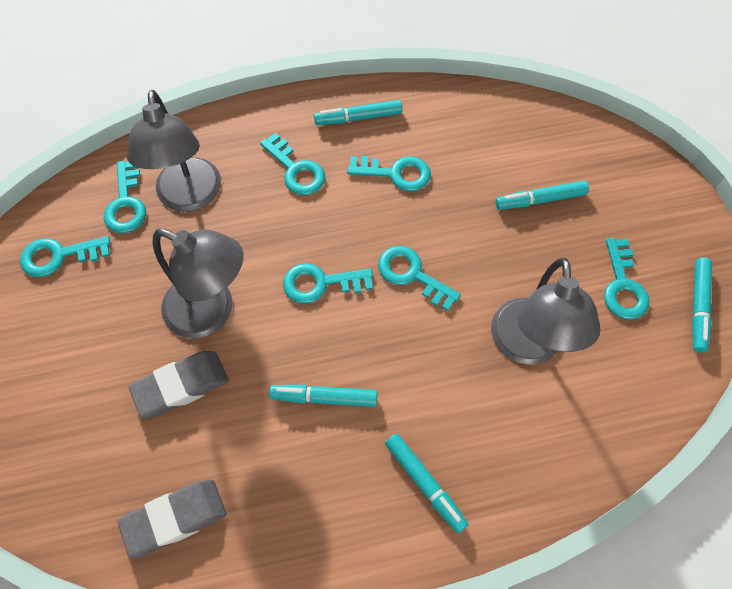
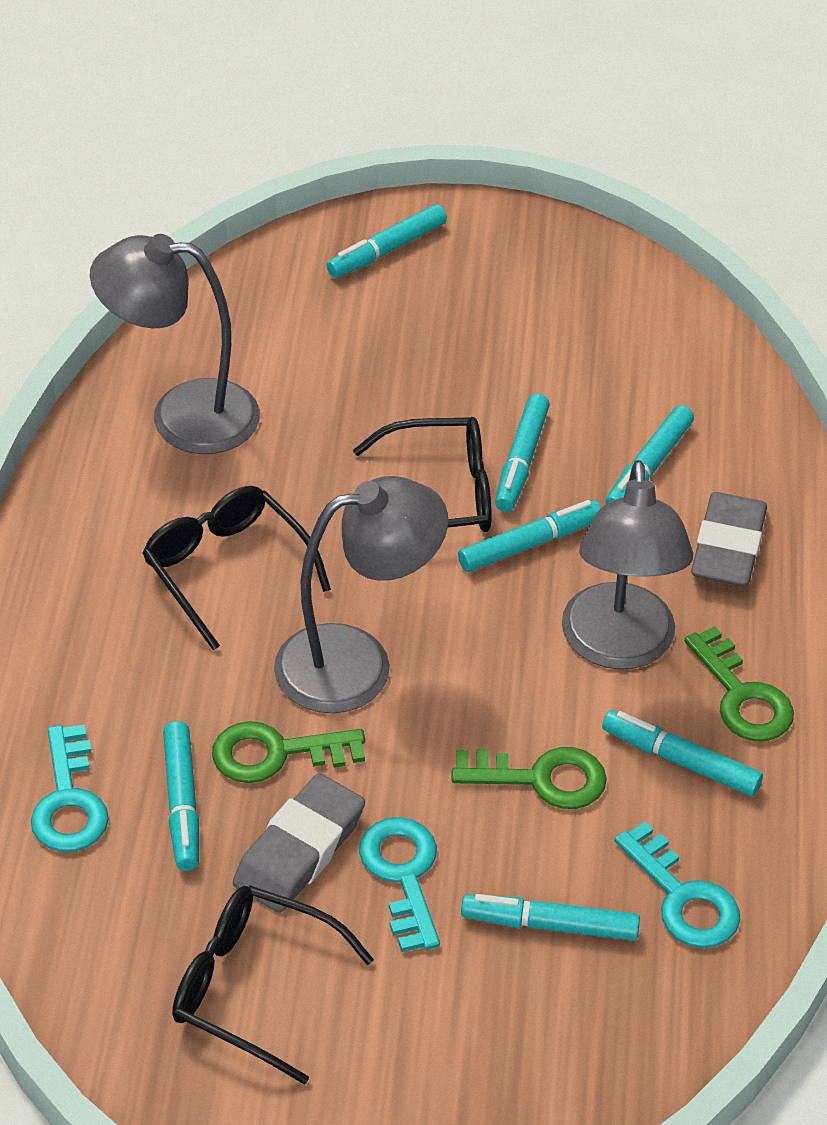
black glasses: 0 -> 3
green key: 0 -> 3
turquoise key: 7 -> 3
turquoise marker: 5 -> 7

